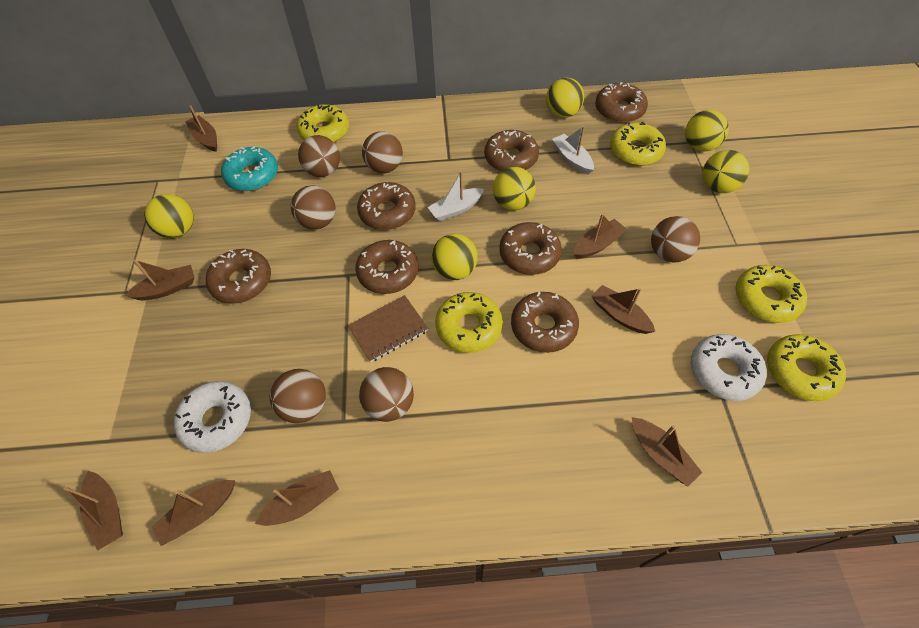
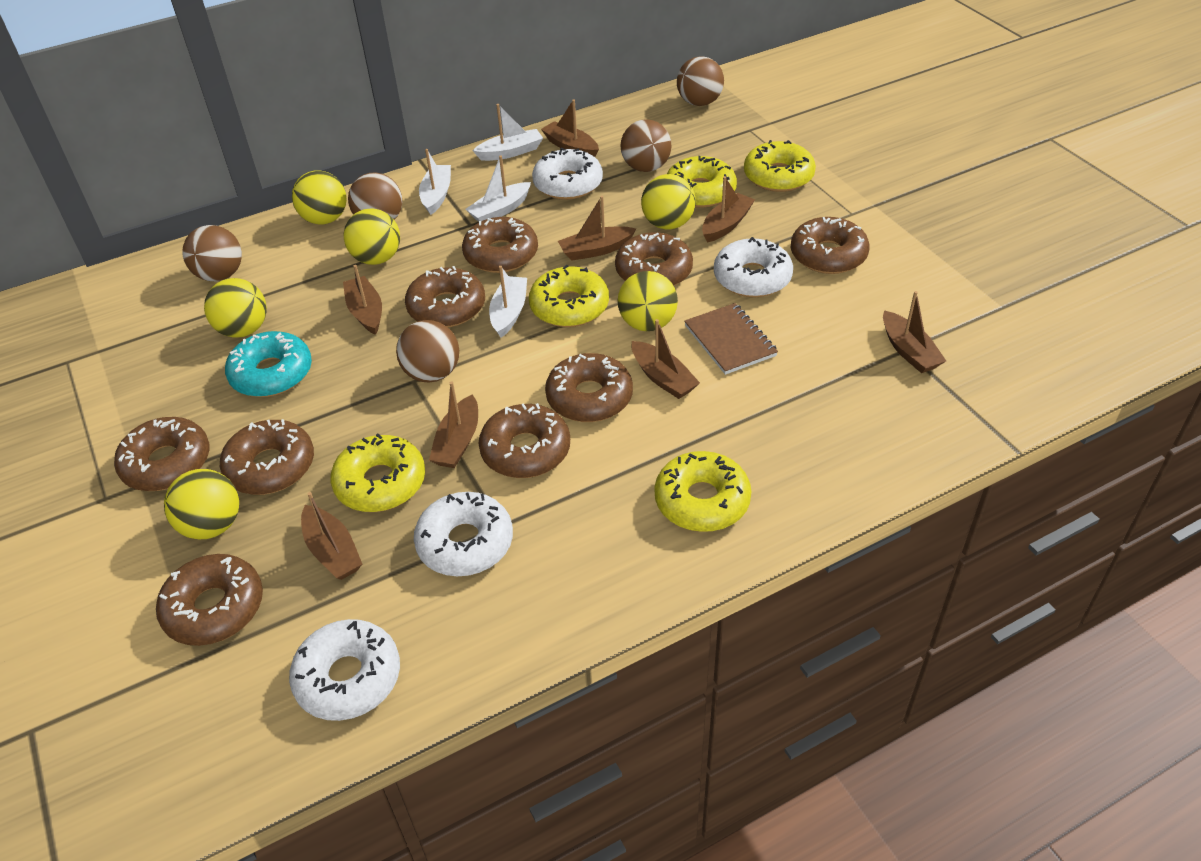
brown ball: 6 -> 5
brown donut: 7 -> 9
white boat: 2 -> 4
white donut: 2 -> 4

